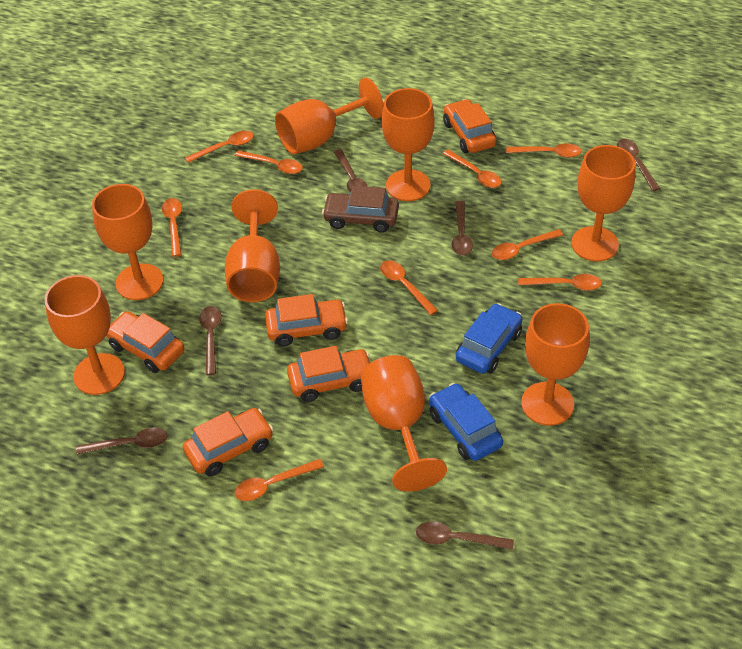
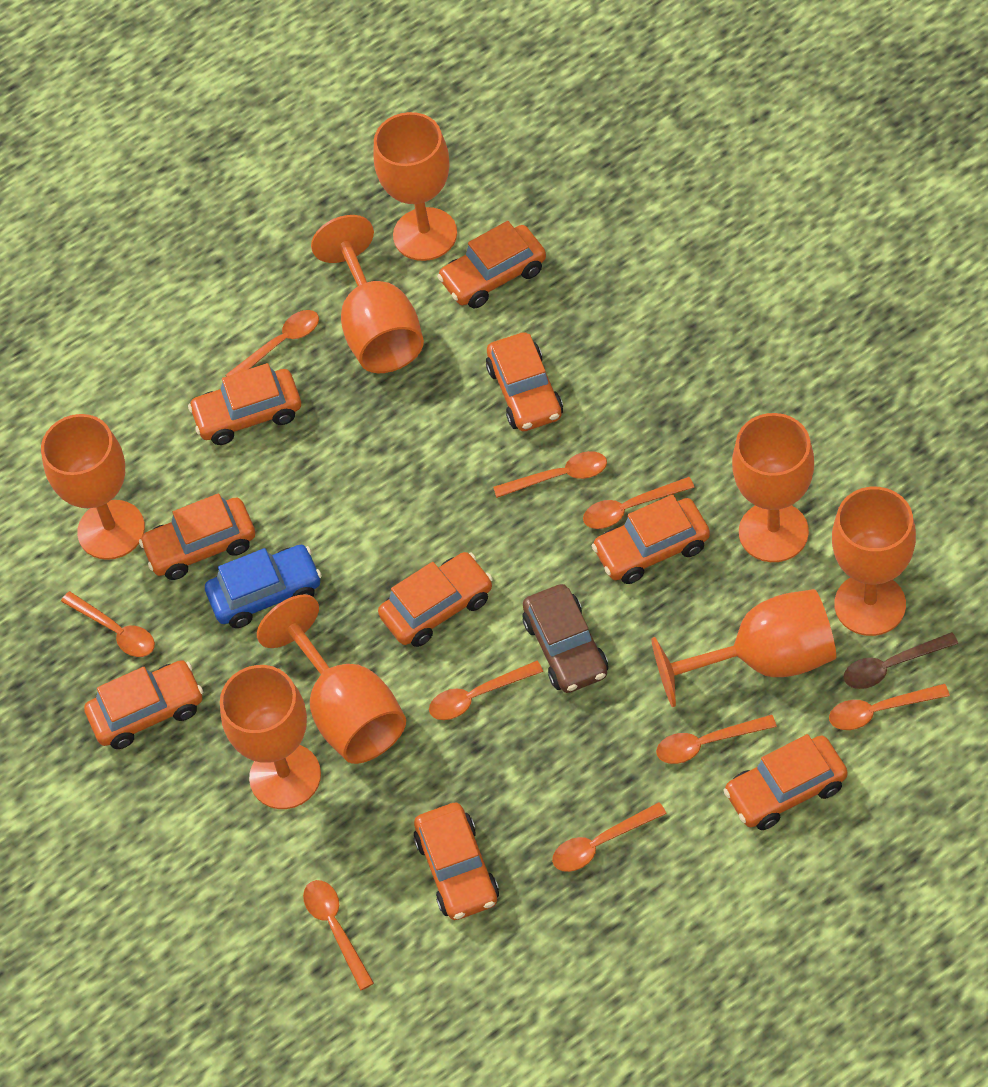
blue car: 2 -> 1
brown spoon: 6 -> 1
orange car: 5 -> 9

